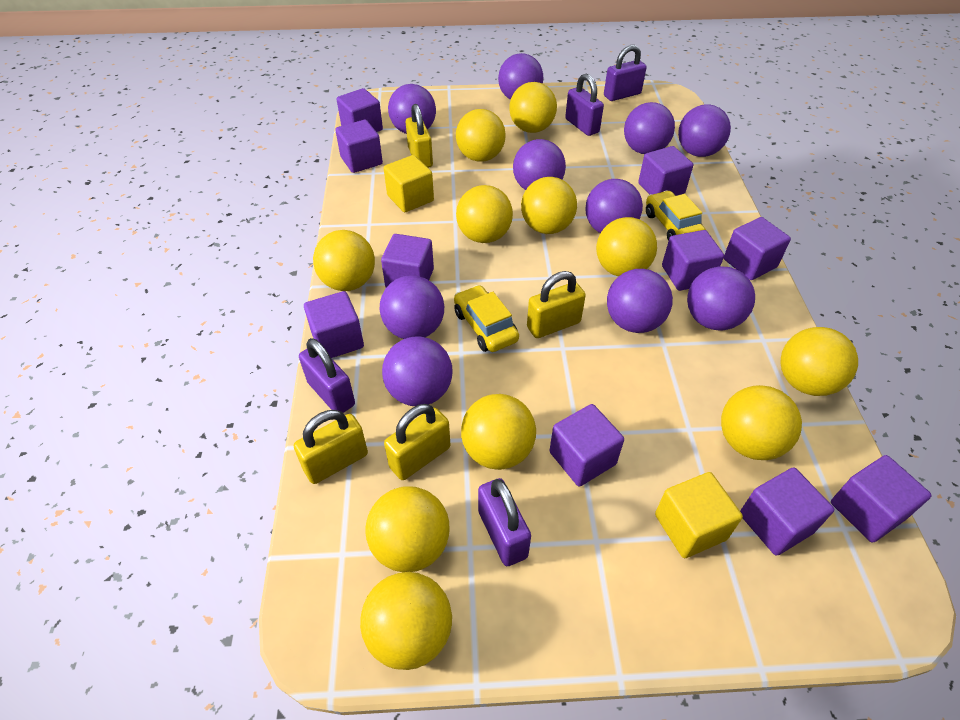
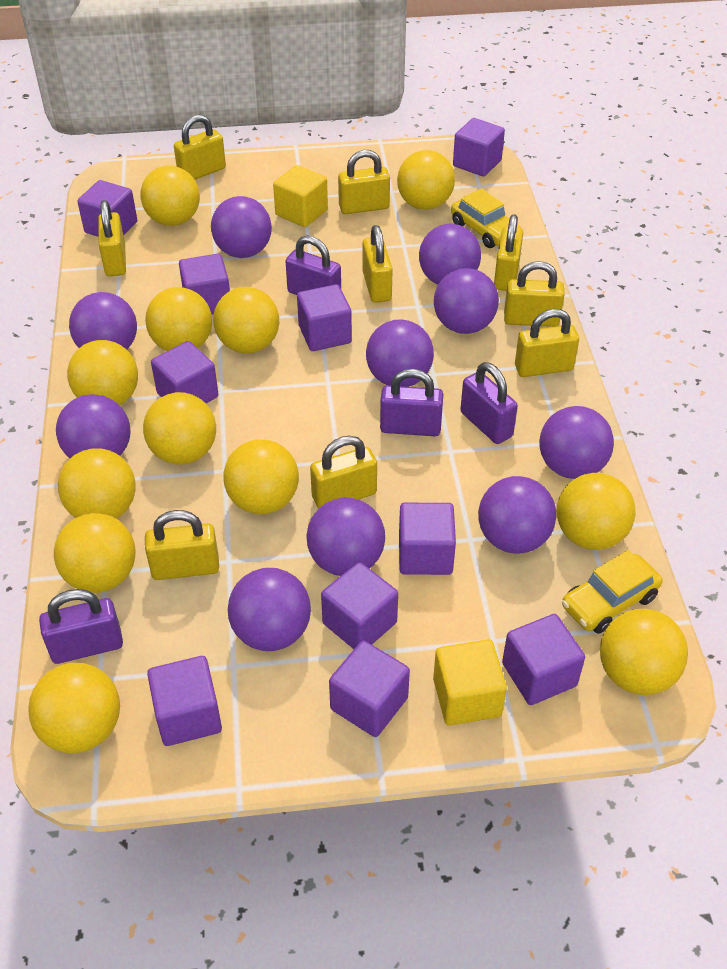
yellow ball: 11 -> 12
yellow padlock: 4 -> 9

